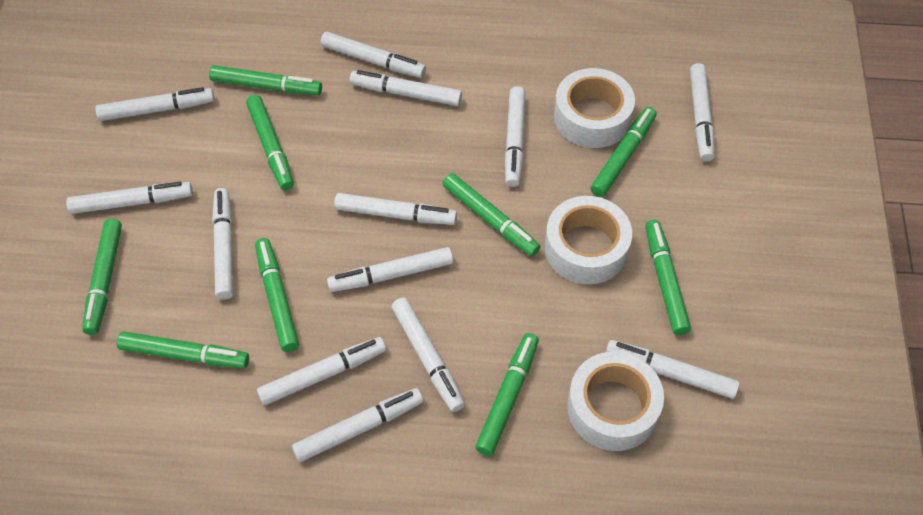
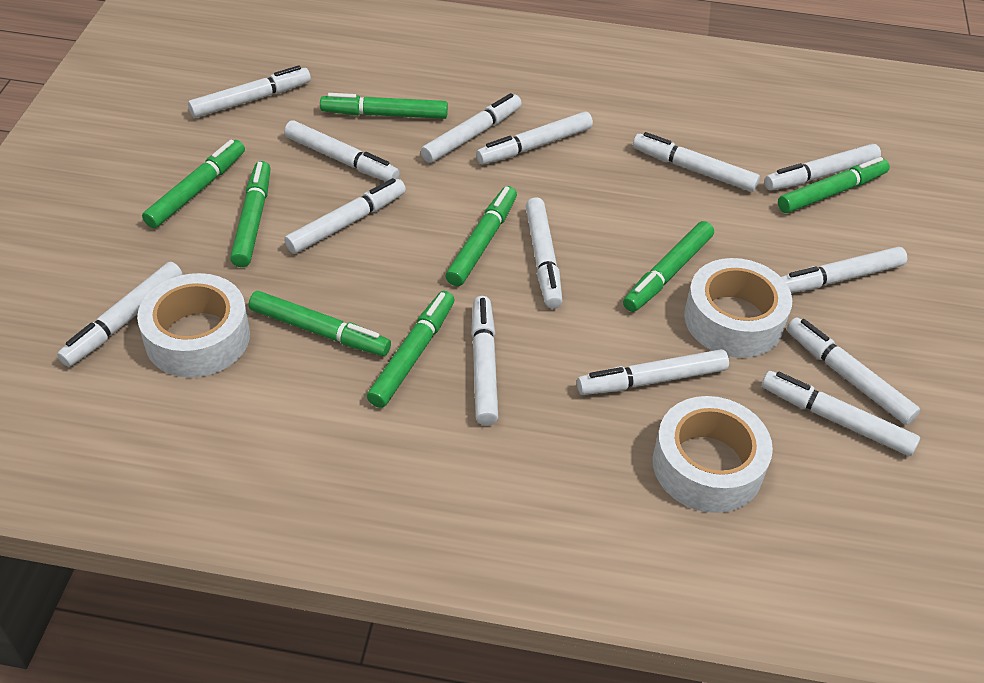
green marker: 9 -> 8
white marker: 13 -> 14

